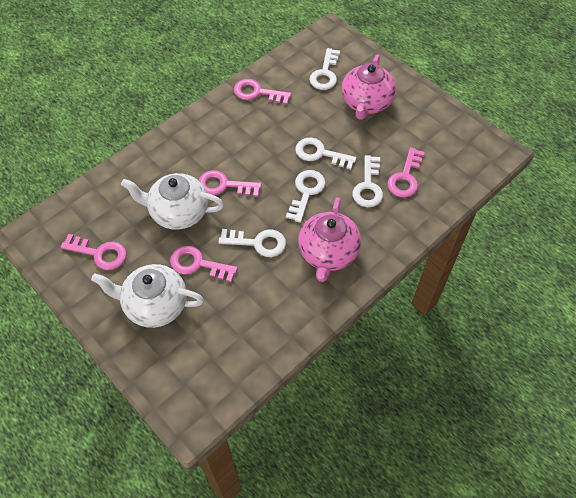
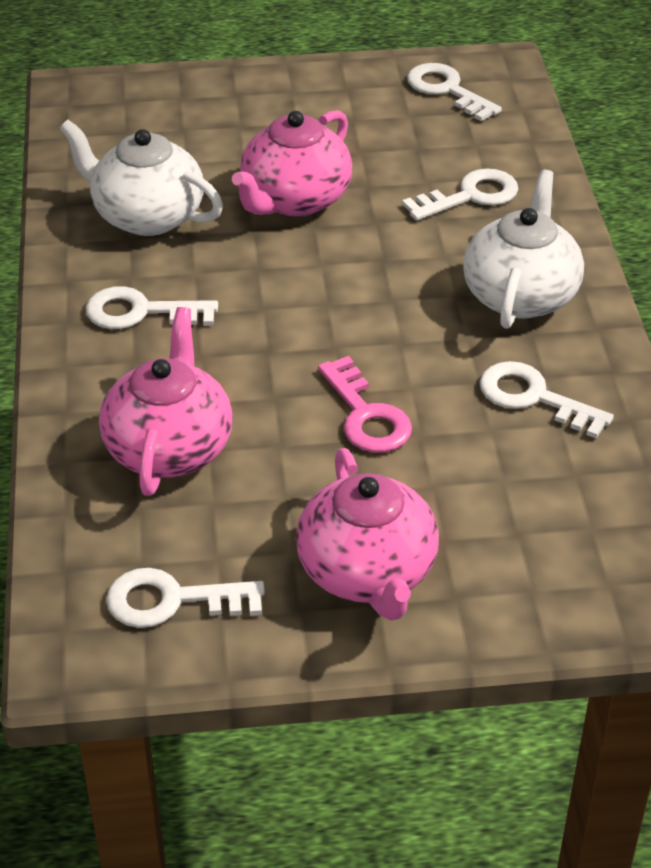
pink key: 5 -> 1
pink teapot: 2 -> 3

